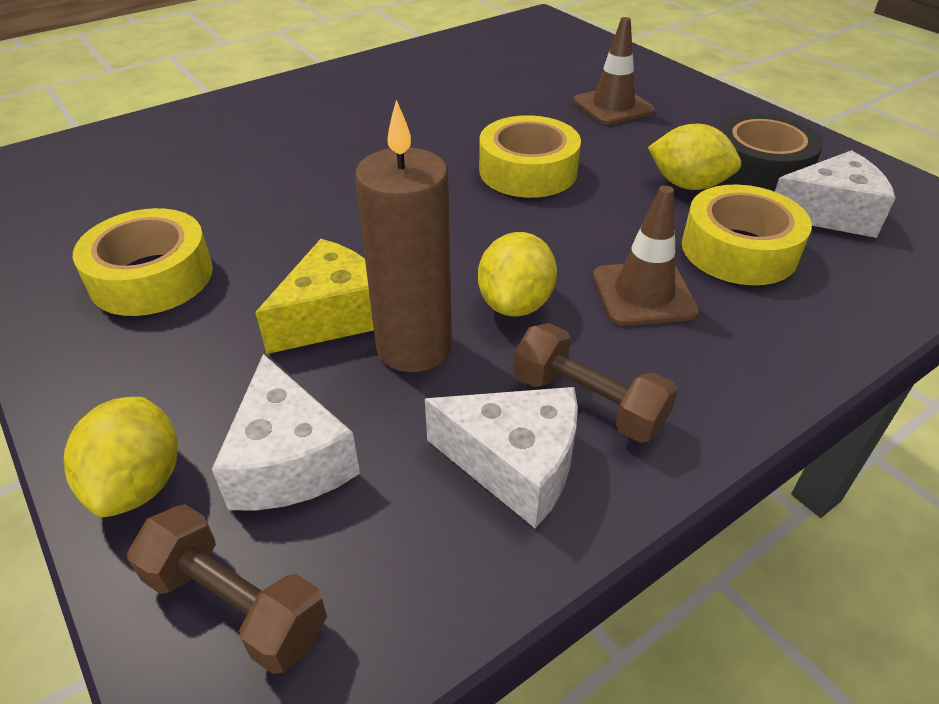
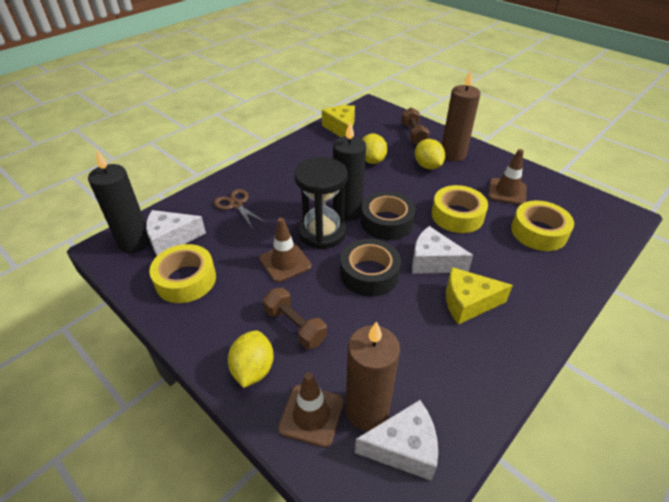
black candle: 0 -> 2
black hourglass: 0 -> 1
black tape: 1 -> 2
brown candle: 1 -> 2
brown scissors: 0 -> 1
brown traffic cone: 2 -> 3
yellow cheese: 1 -> 2

